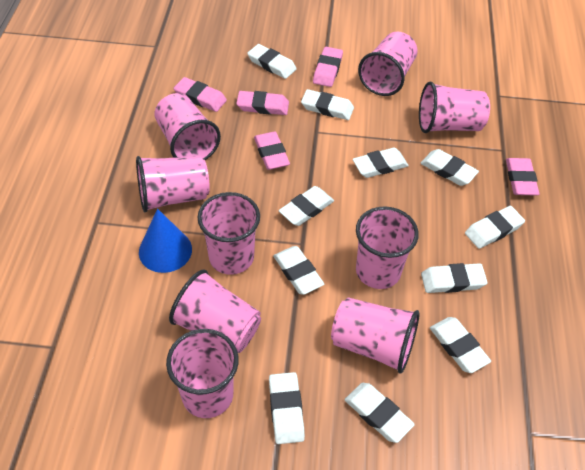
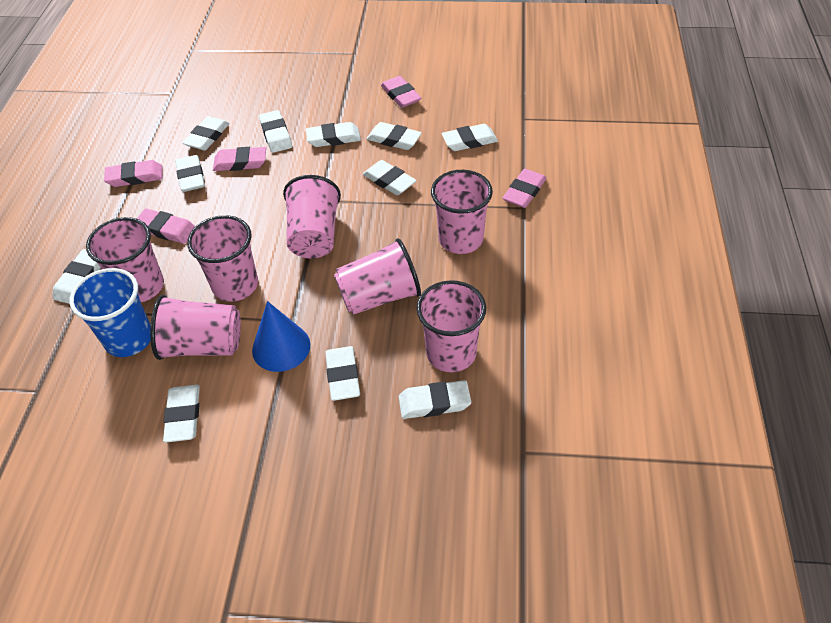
blue cup: 0 -> 1
pink cup: 9 -> 7

